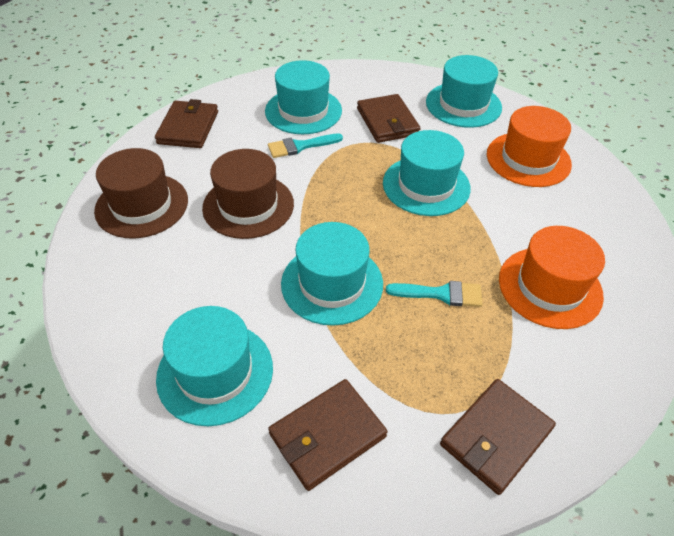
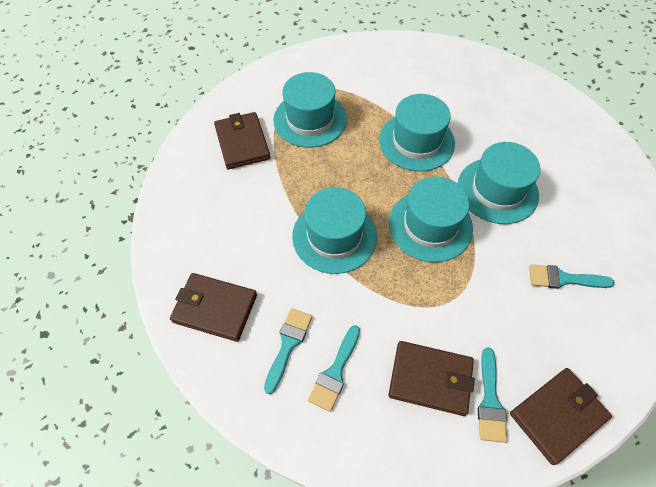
brown hat: 2 -> 0
orange hat: 2 -> 0
turquoise brush: 2 -> 4

